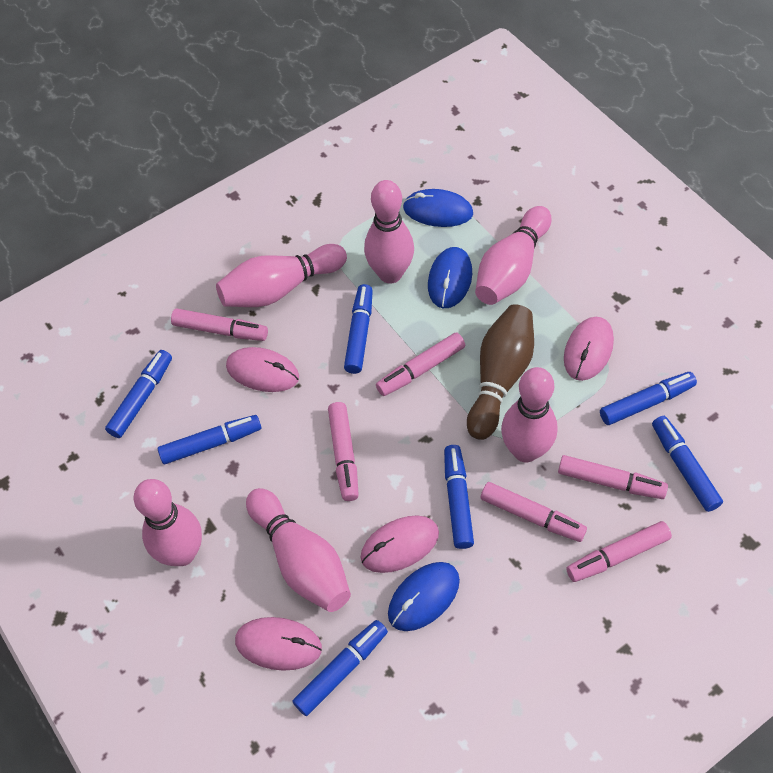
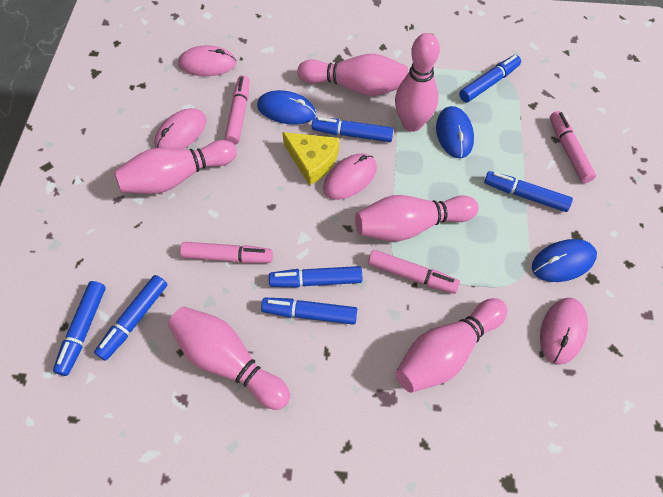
brown bowling pin: 1 -> 0
pink marker: 6 -> 4
yellow cheese: 0 -> 1

